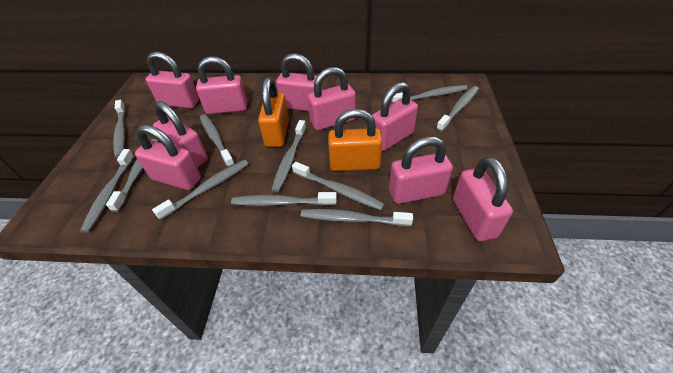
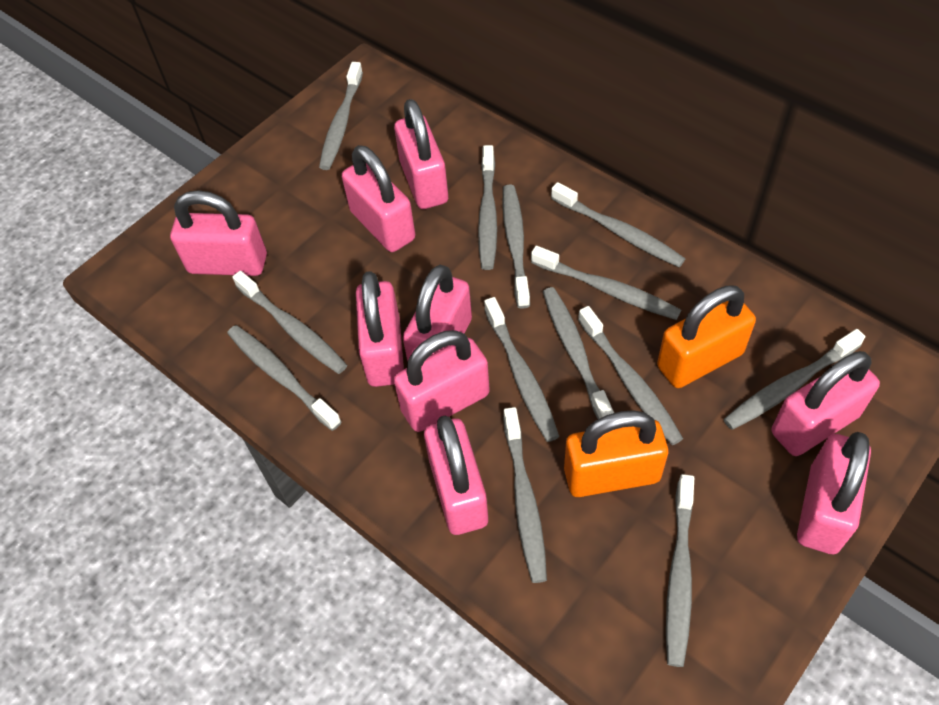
grey toothbrush: 11 -> 13

